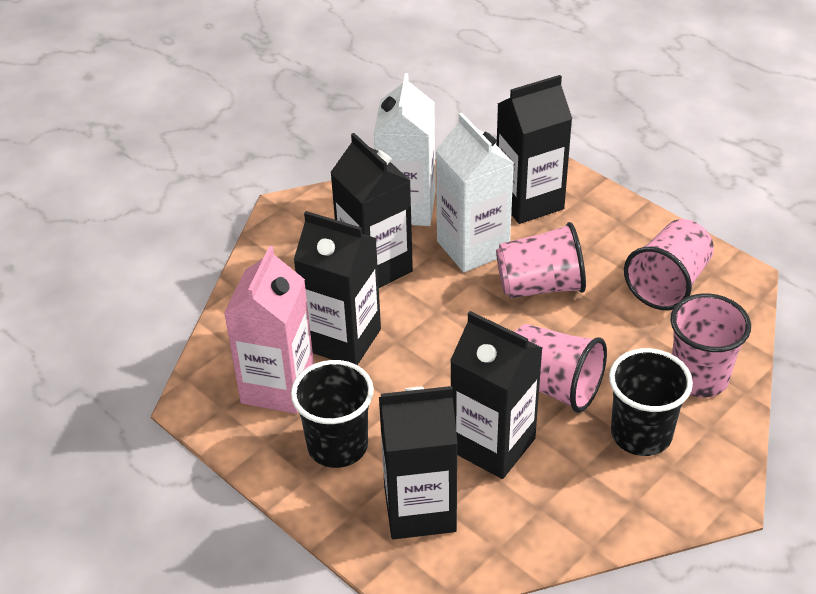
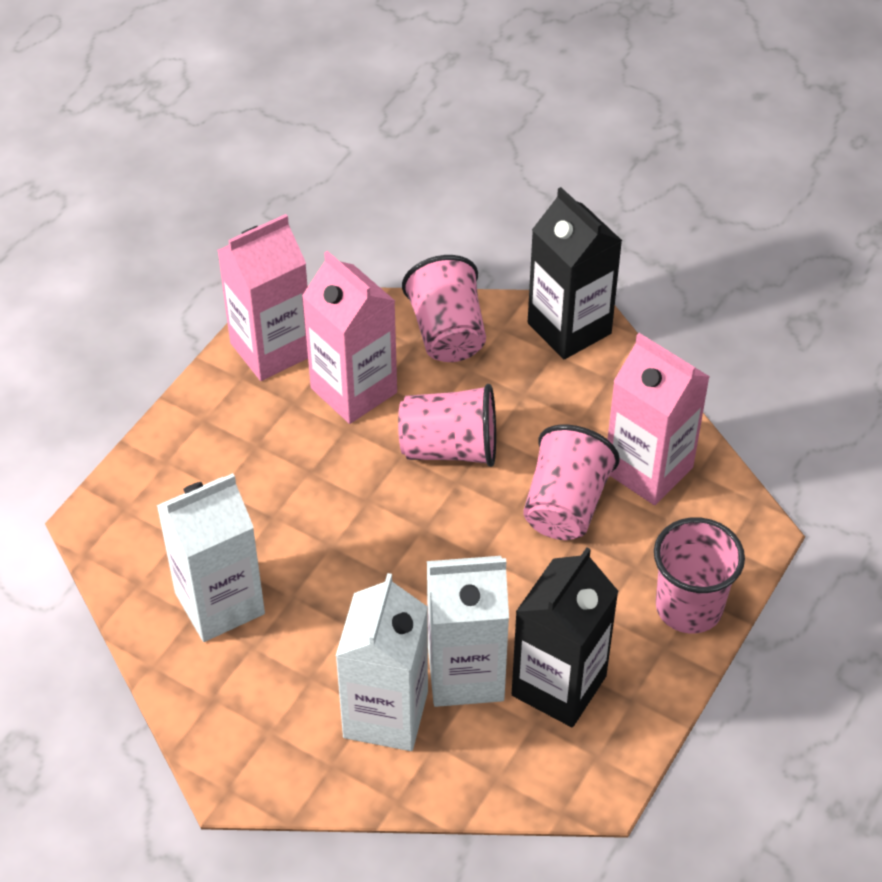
black carton: 5 -> 2
black cup: 2 -> 0
pink carton: 1 -> 3
white carton: 2 -> 3

